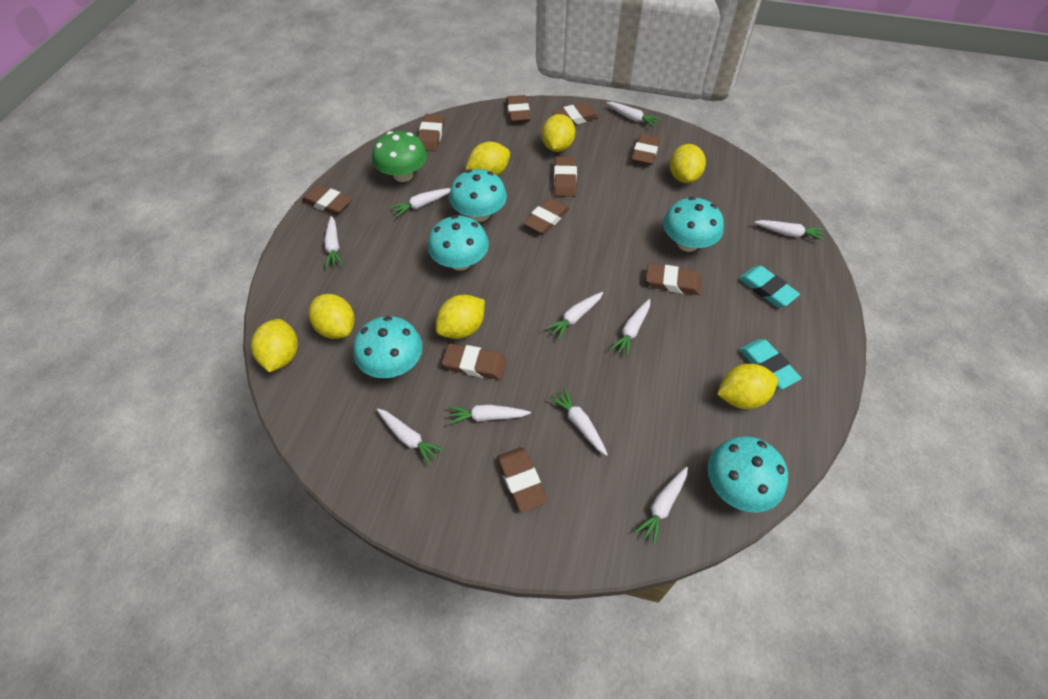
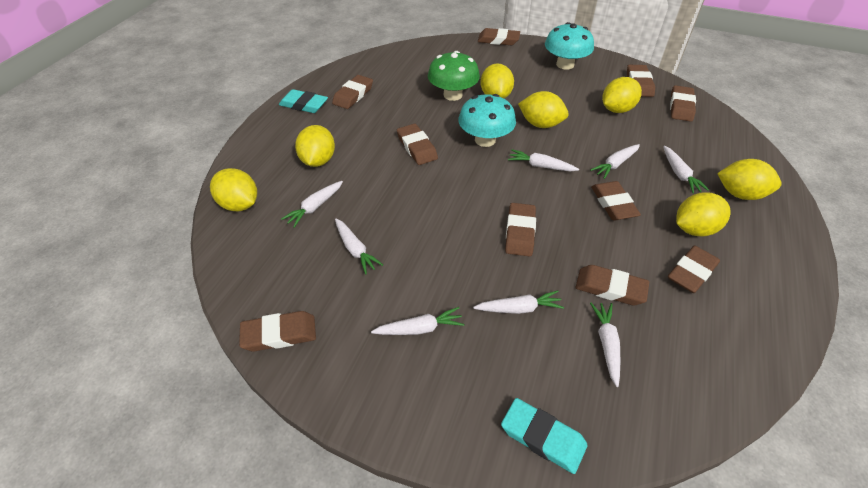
turquoise mushroom: 5 -> 2
white carrot: 10 -> 8

